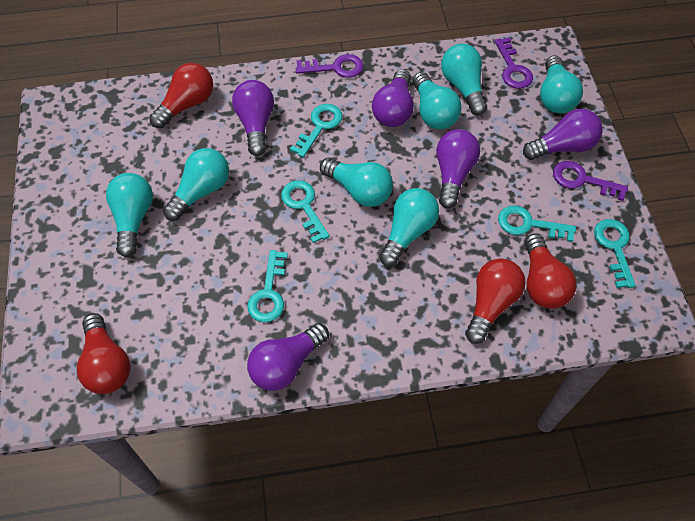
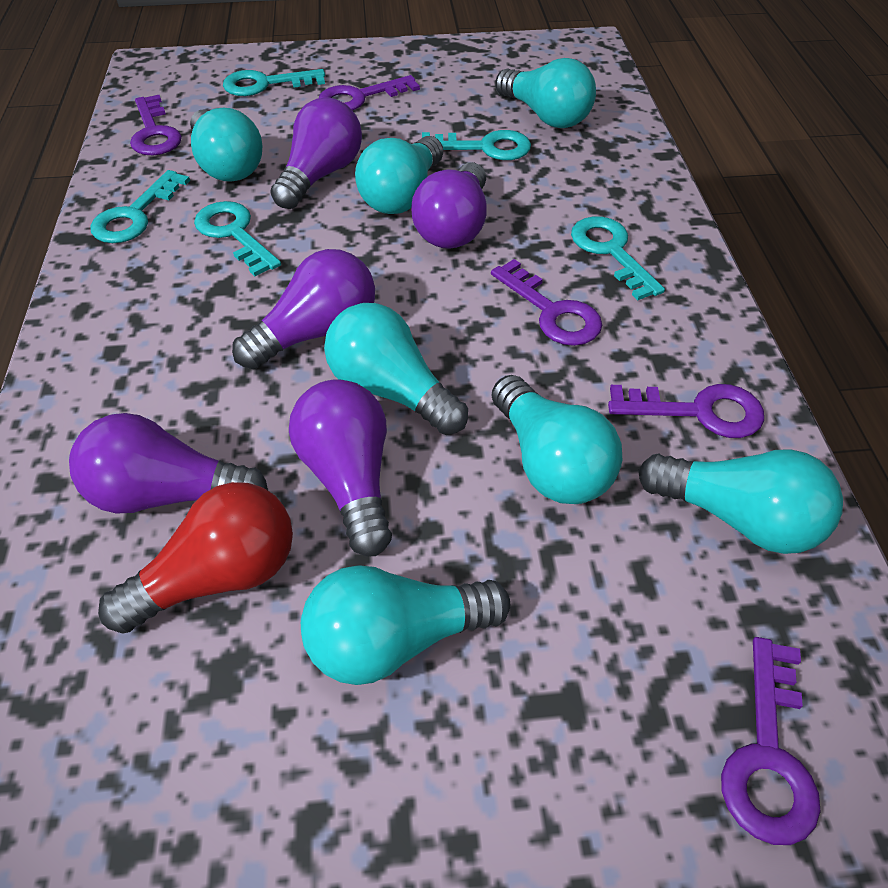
purple key: 3 -> 5
red light bulb: 4 -> 1

